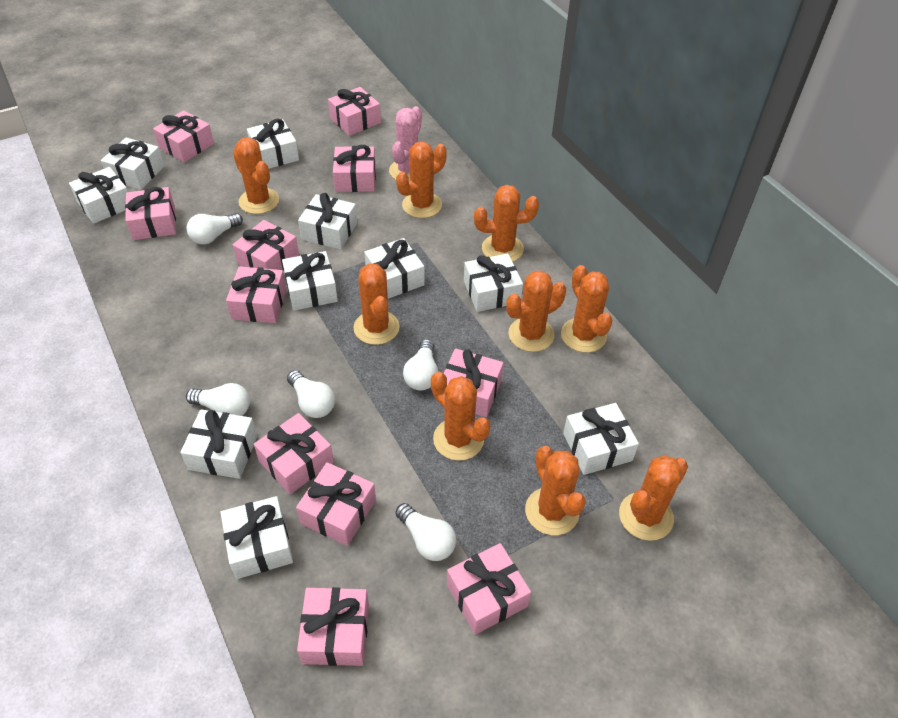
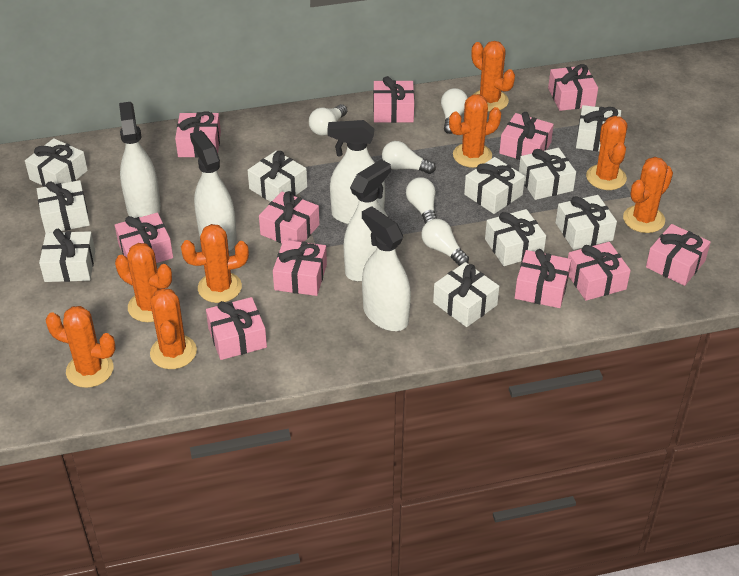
orange cactus: 9 -> 8
pink cactus: 1 -> 0
white spray bottle: 0 -> 5

